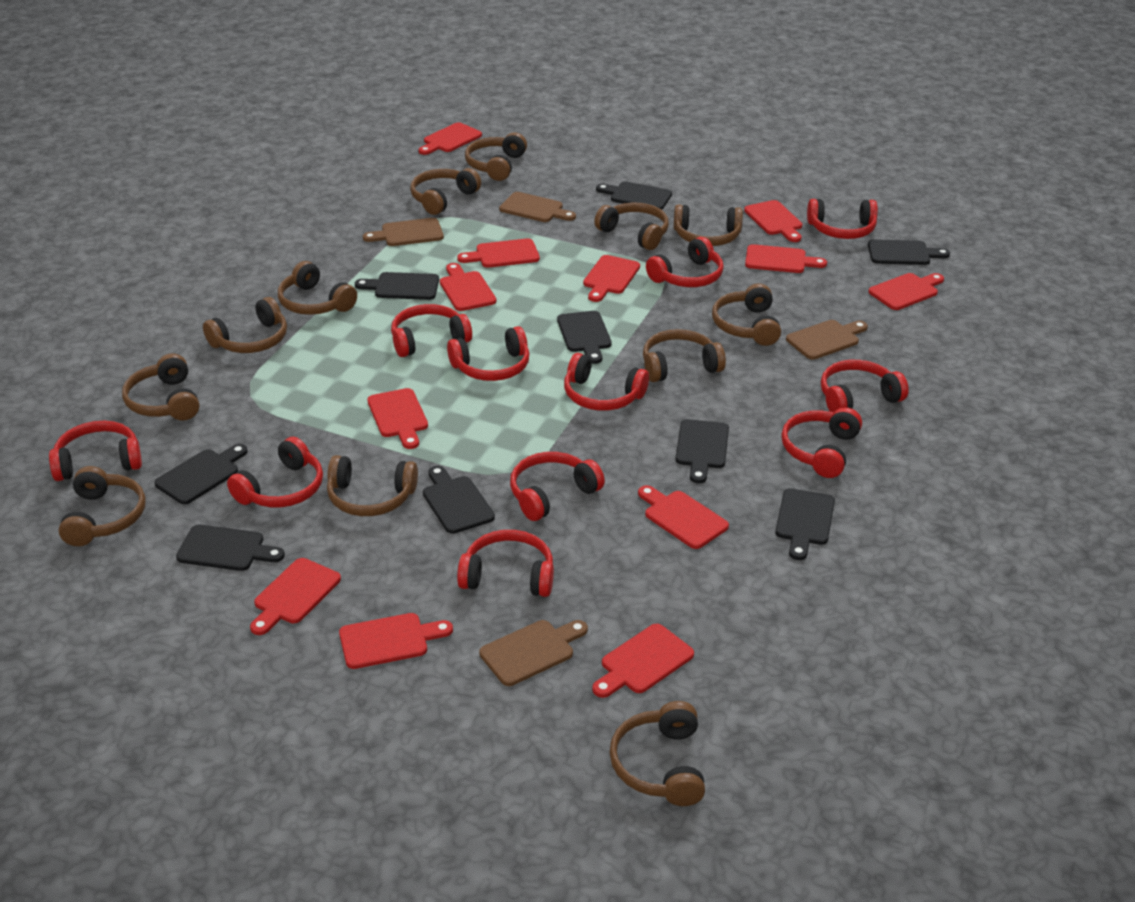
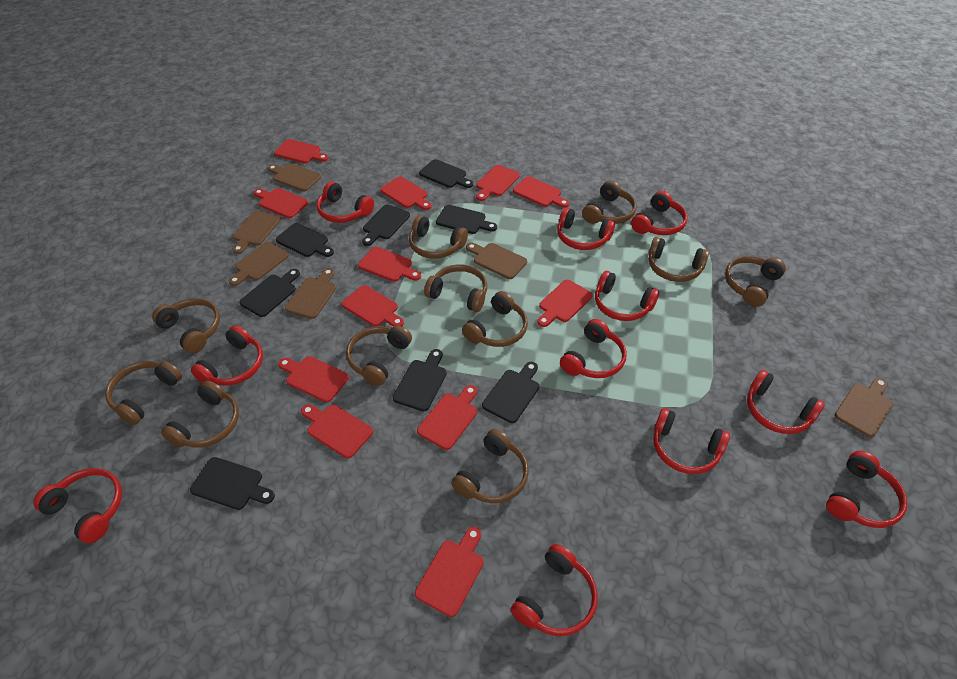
black cutting board: 9 -> 8
brown cutting board: 4 -> 6
brown headphones: 12 -> 11

